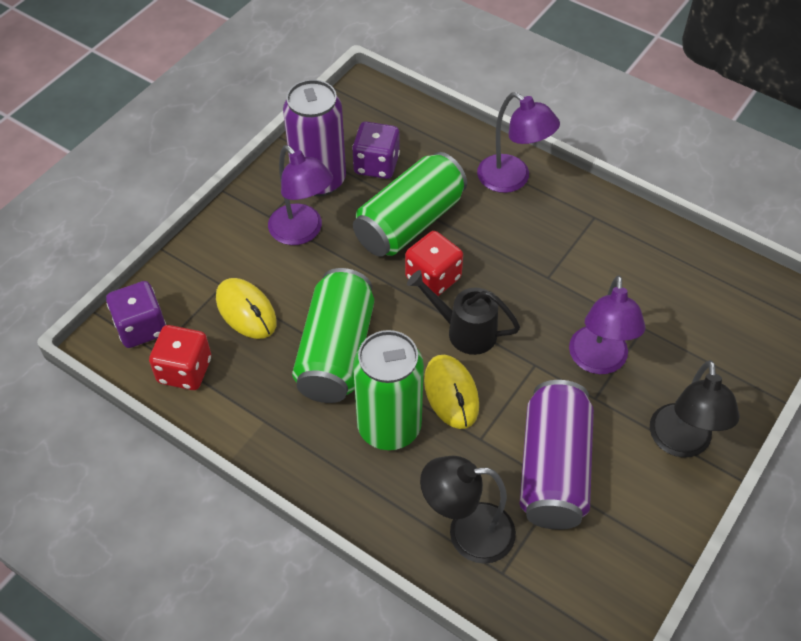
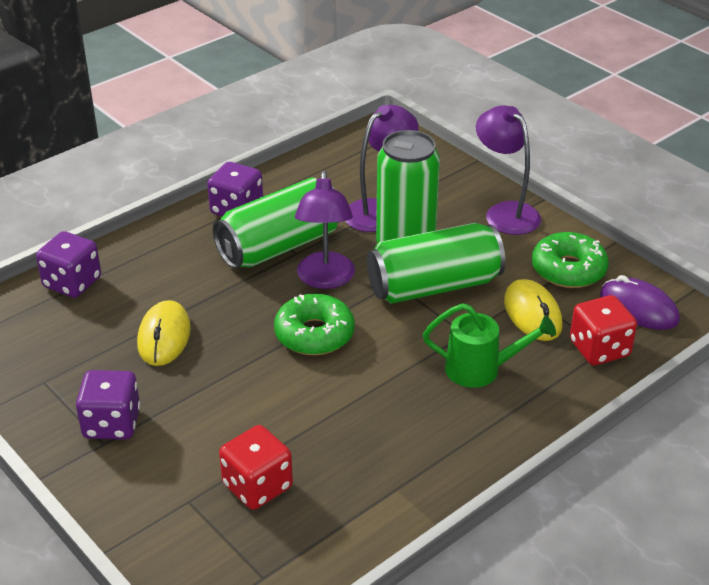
black lamp: 2 -> 0
black watering can: 1 -> 0
green donut: 0 -> 2
green watering can: 0 -> 1
purple can: 2 -> 0
purple dice: 2 -> 3
purple mouse: 0 -> 1

